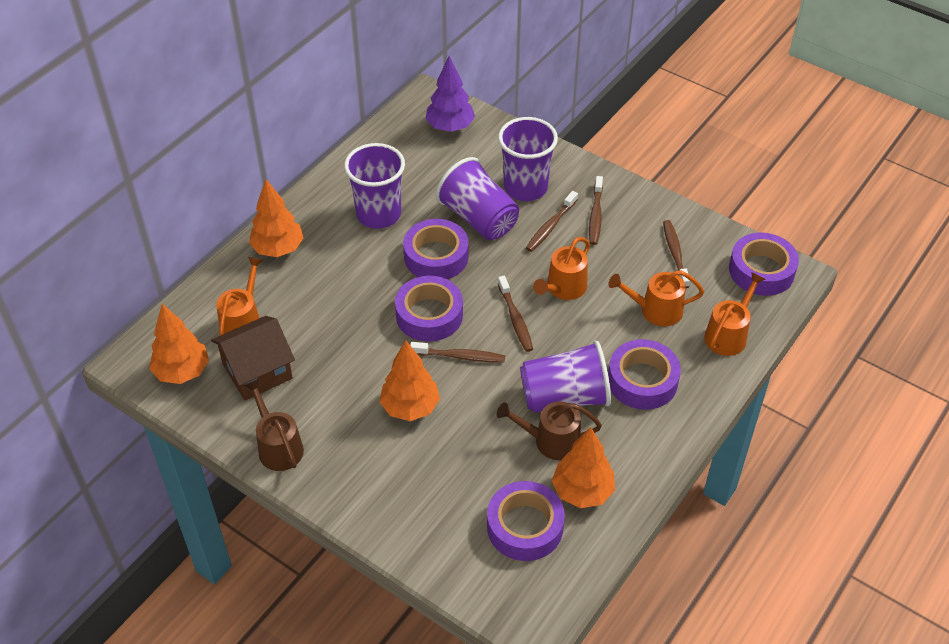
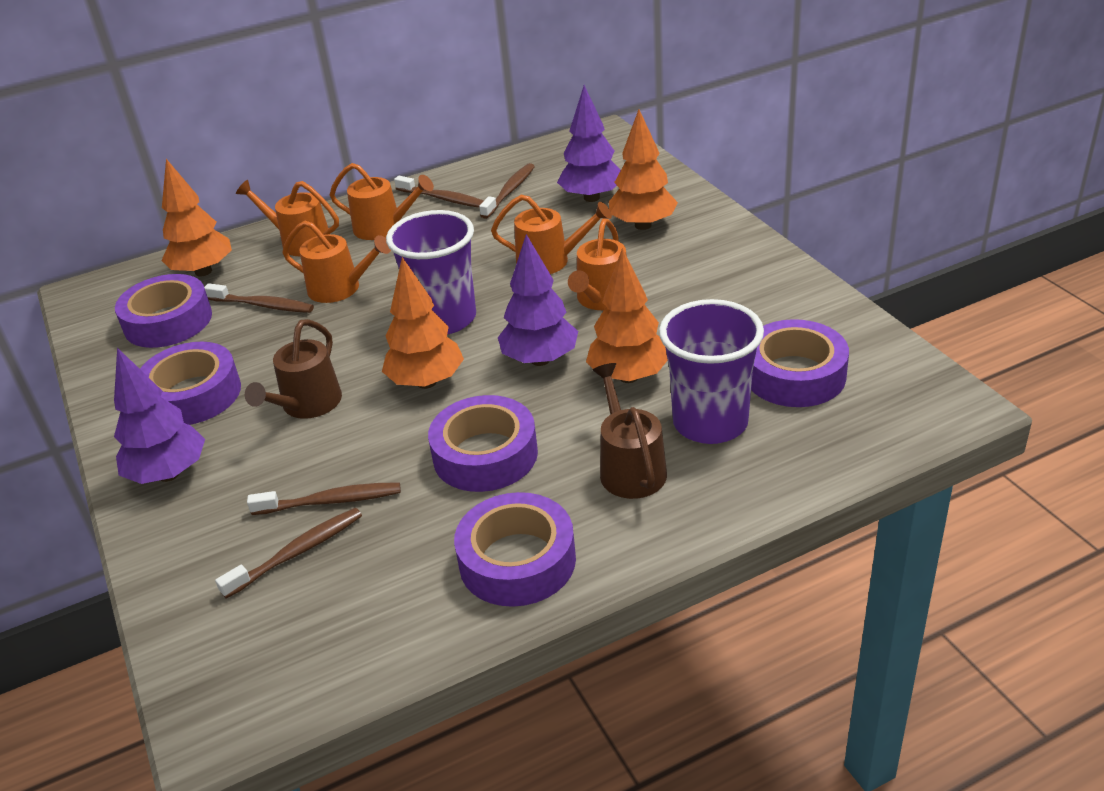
brown house: 1 -> 0
orange watering can: 4 -> 5
purple cup: 4 -> 2
purple tree: 1 -> 3

